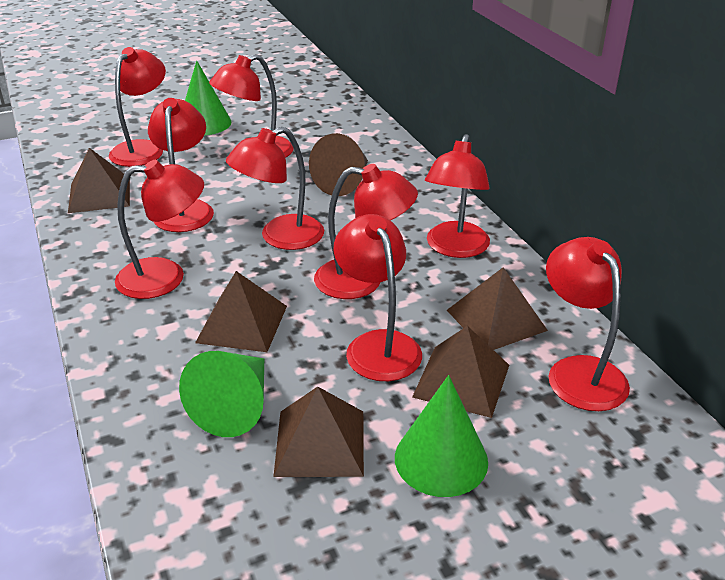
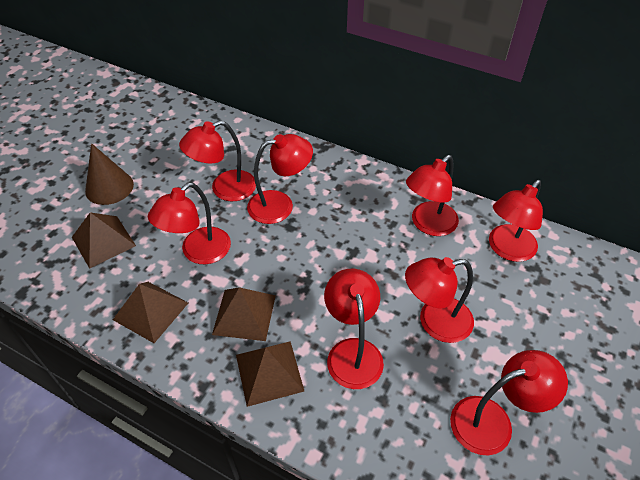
brown pyramid: 5 -> 4
green cone: 3 -> 0
red lamp: 9 -> 8

